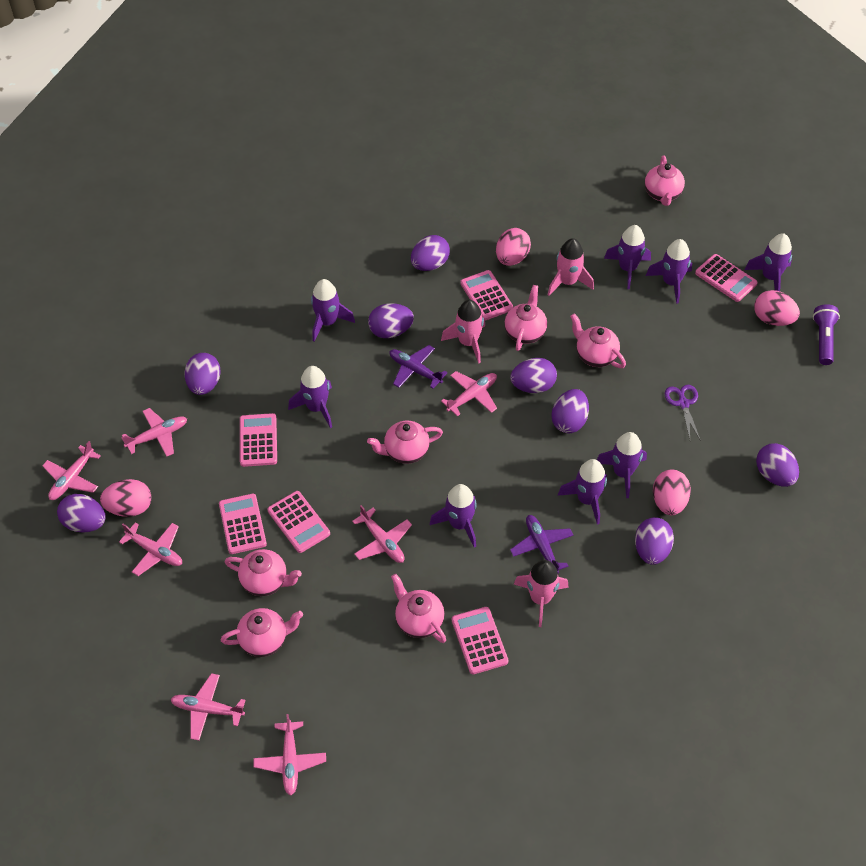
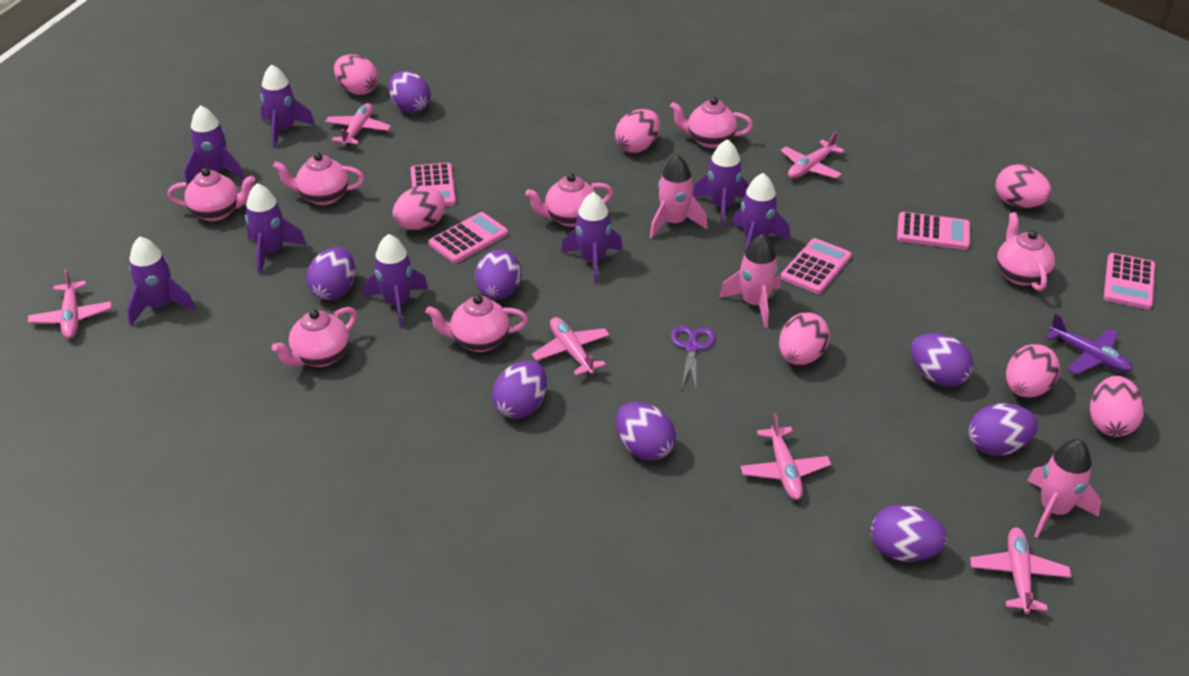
pink calculator: 6 -> 5
pink egg: 4 -> 7
pink plane: 7 -> 6
purple flashlight: 1 -> 0
purple plane: 2 -> 1

